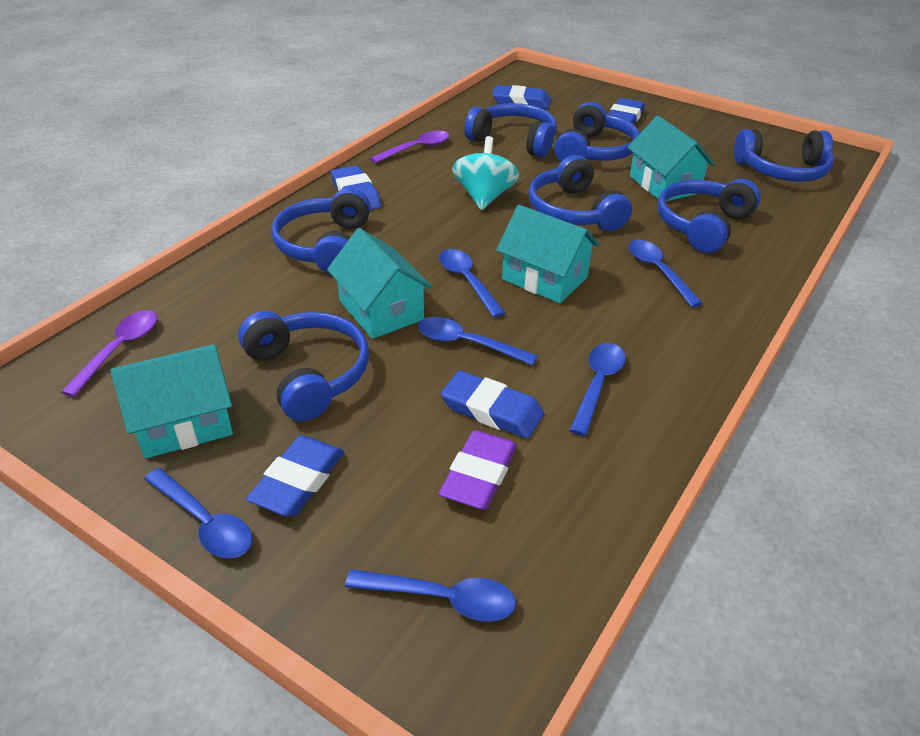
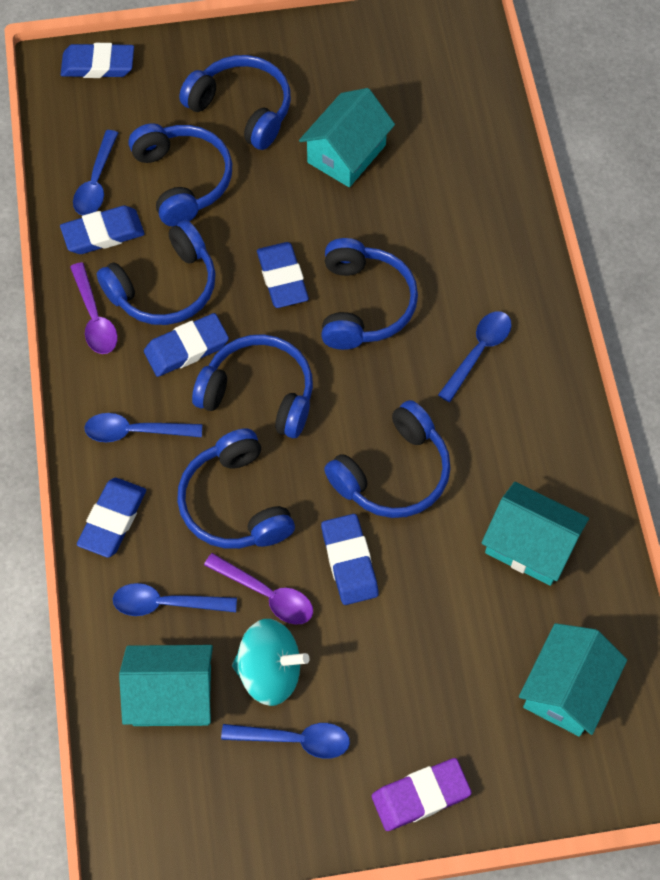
blue eraser: 5 -> 6
blue spoon: 6 -> 5

